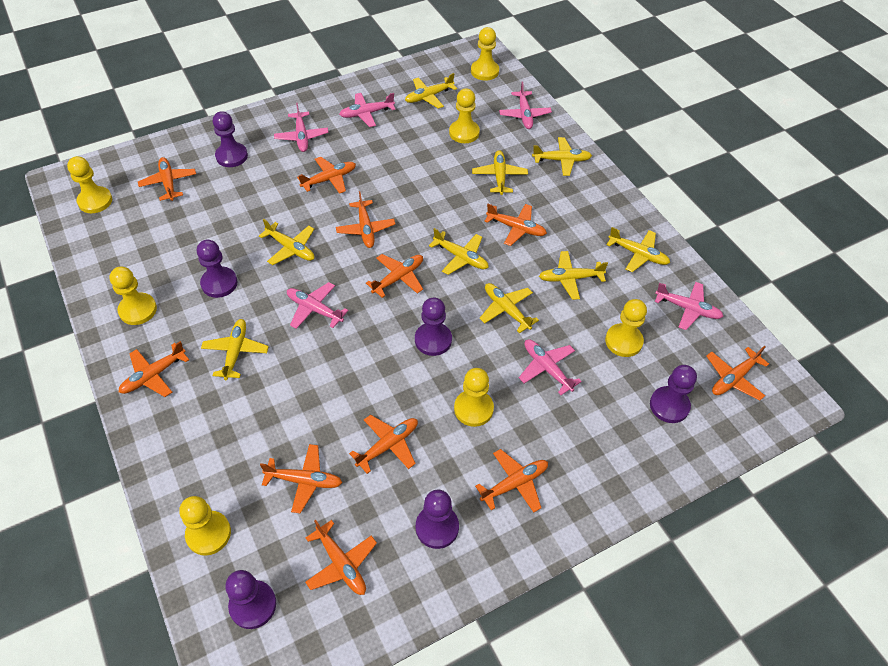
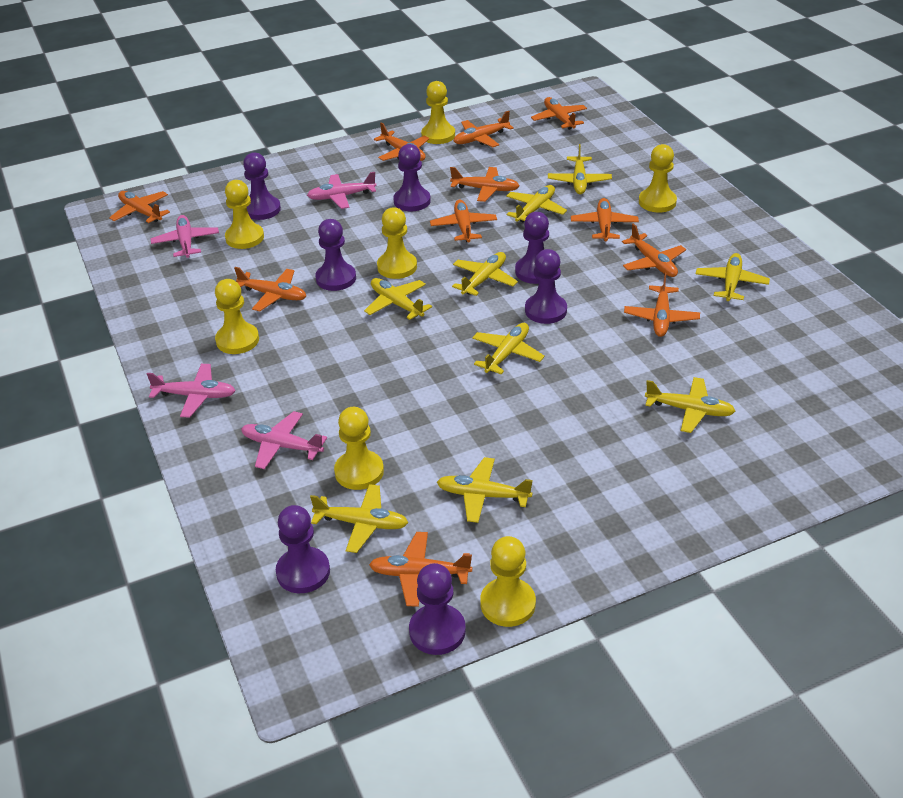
pink plane: 6 -> 4
purple pawn: 6 -> 7

